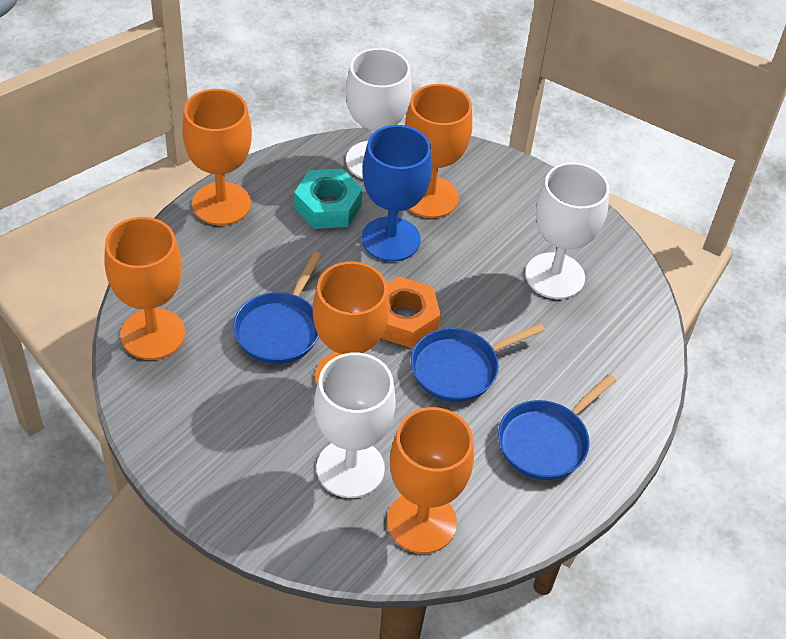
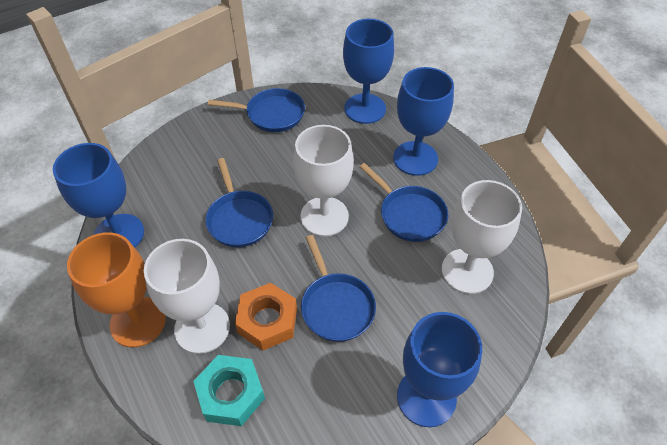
blue goblet: 1 -> 4
blue pan: 3 -> 4
orange goblet: 5 -> 1

